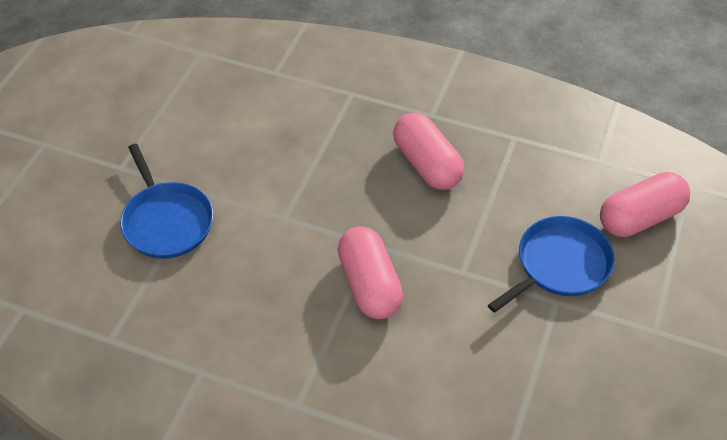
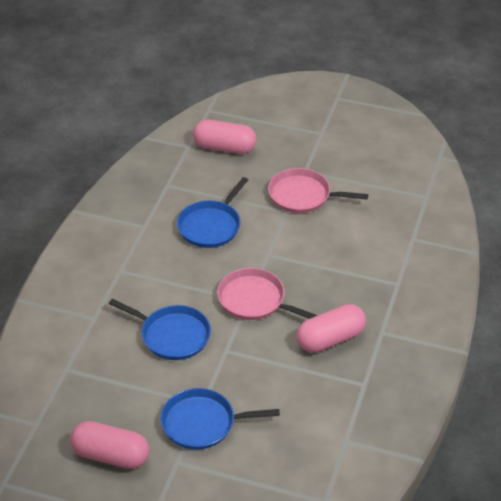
blue pan: 2 -> 3
pink pan: 0 -> 2

